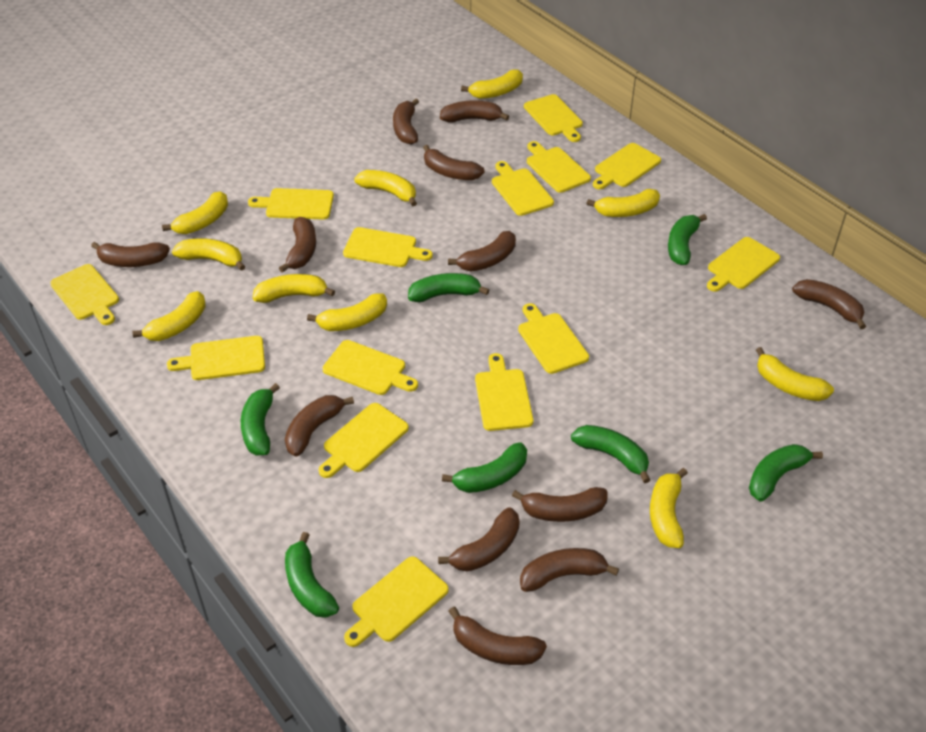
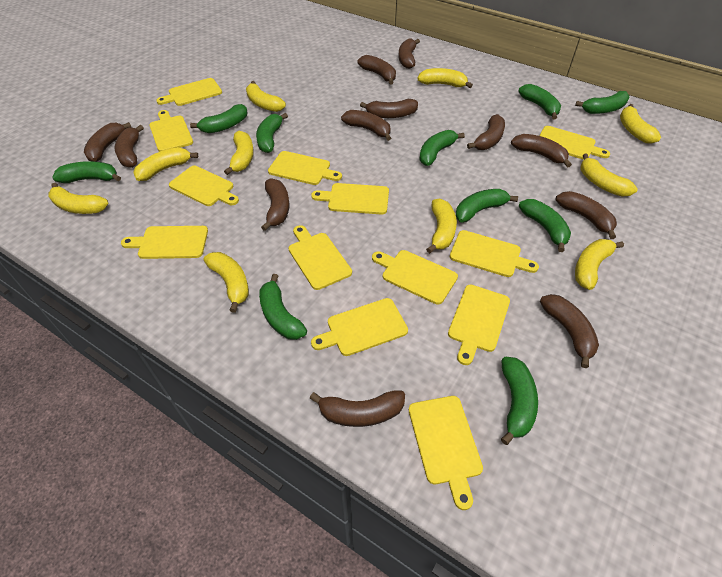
green banana: 7 -> 10
yellow cutting board: 14 -> 13

